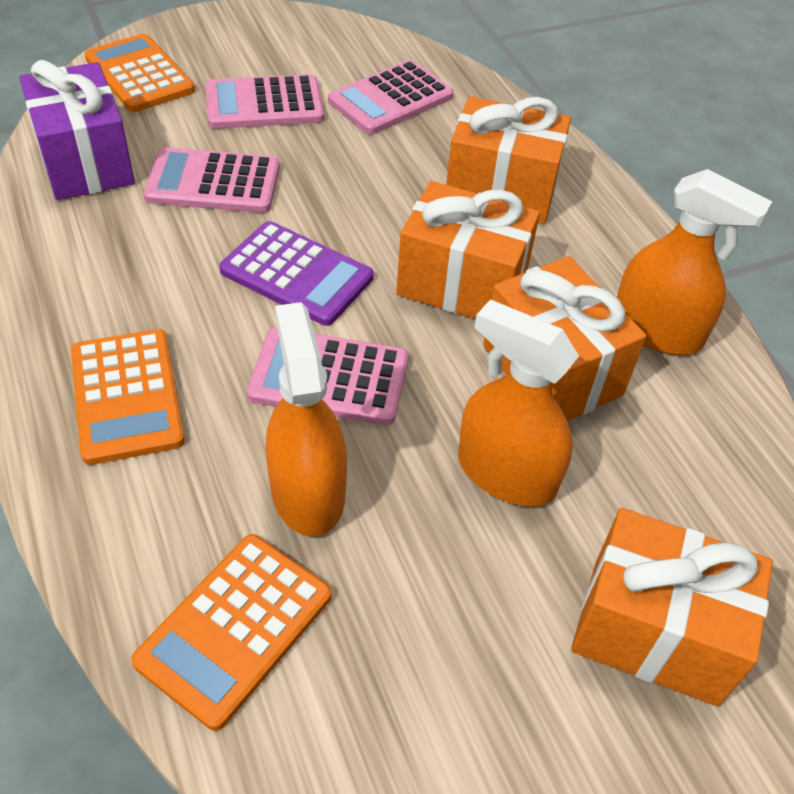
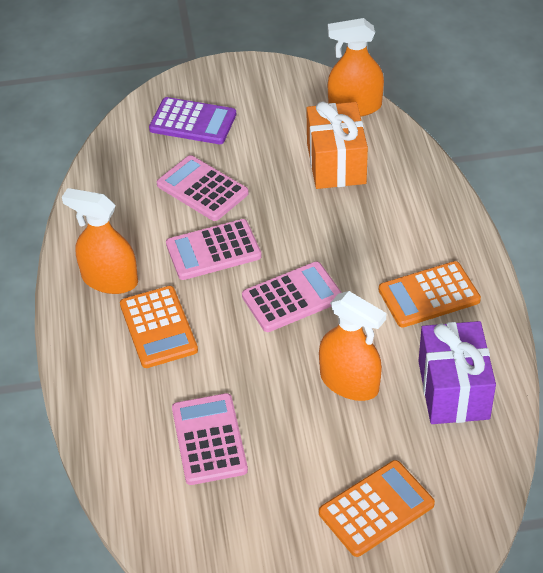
orange gift: 4 -> 1

